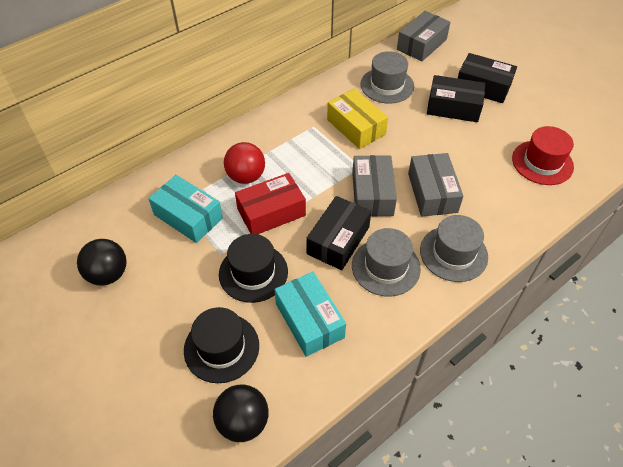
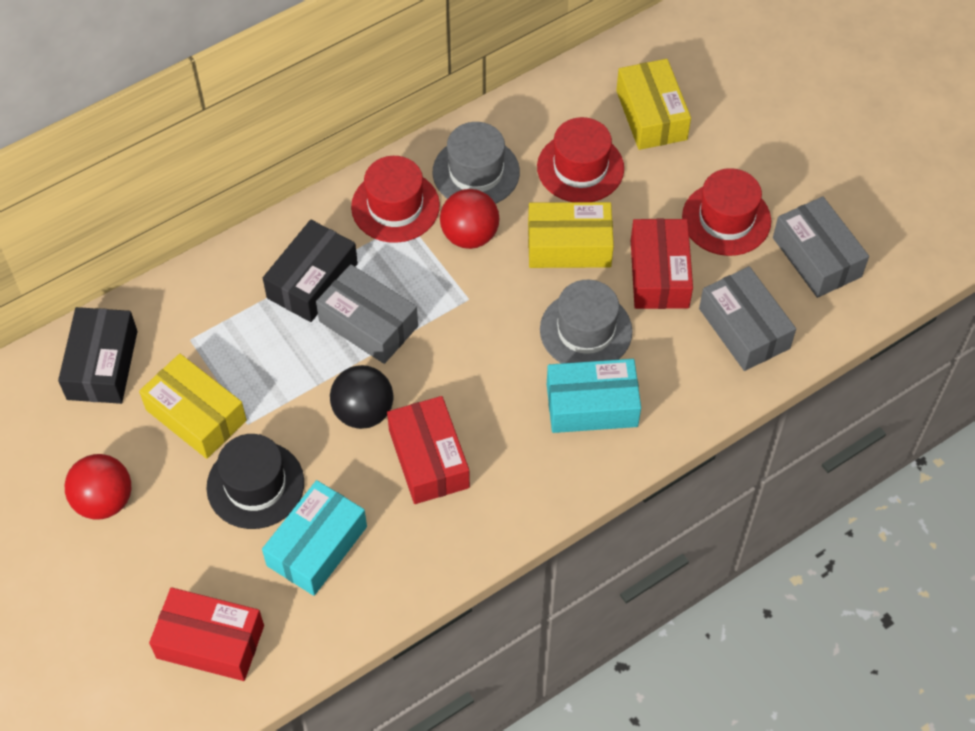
black ball: 2 -> 1
black box: 3 -> 2
black hat: 2 -> 1
grey hat: 3 -> 2
red ball: 1 -> 2
red box: 1 -> 3
red hat: 1 -> 3
yellow box: 1 -> 3

